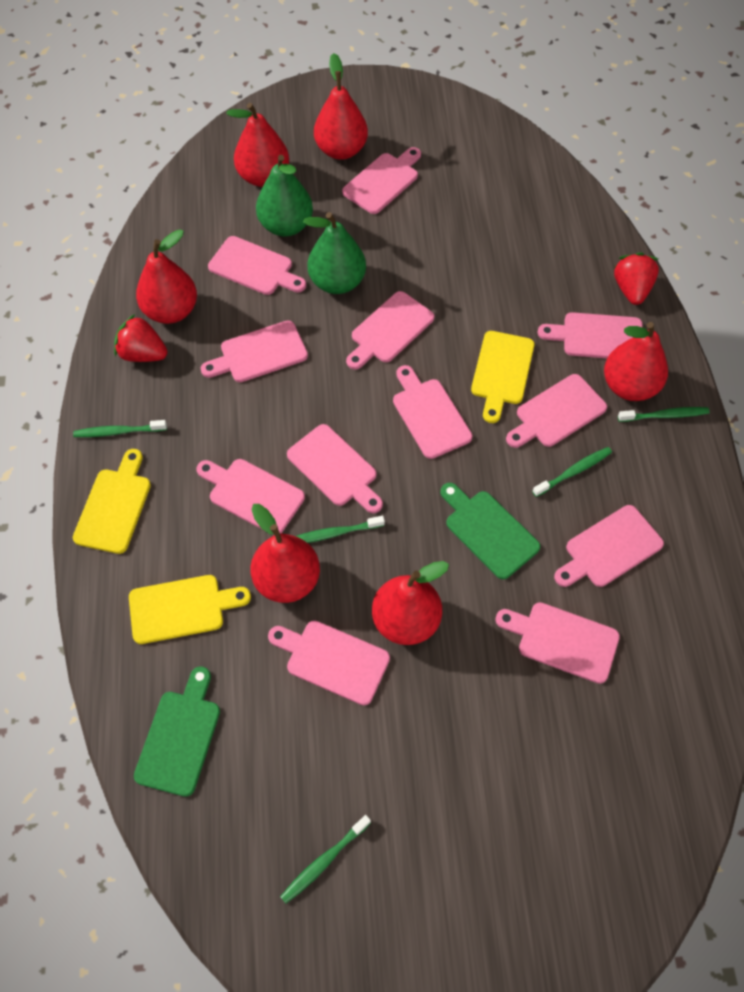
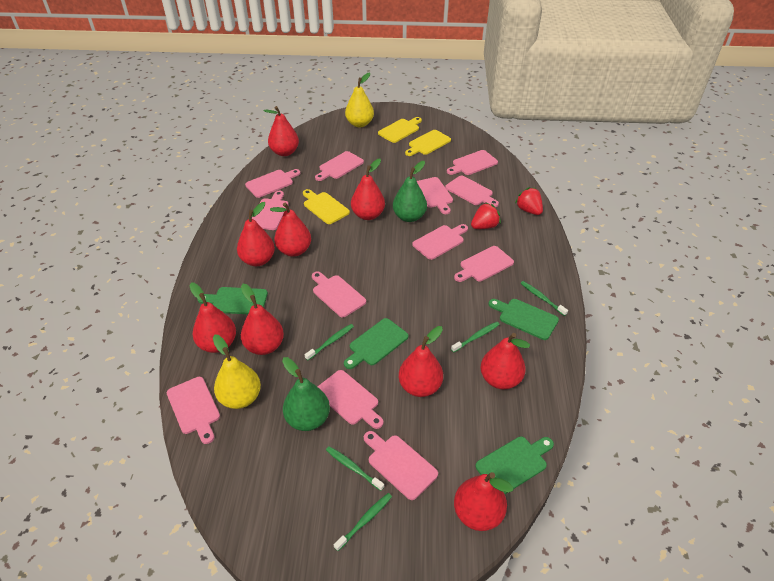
green cutting board: 2 -> 4
red pear: 6 -> 9
yellow pear: 0 -> 2

